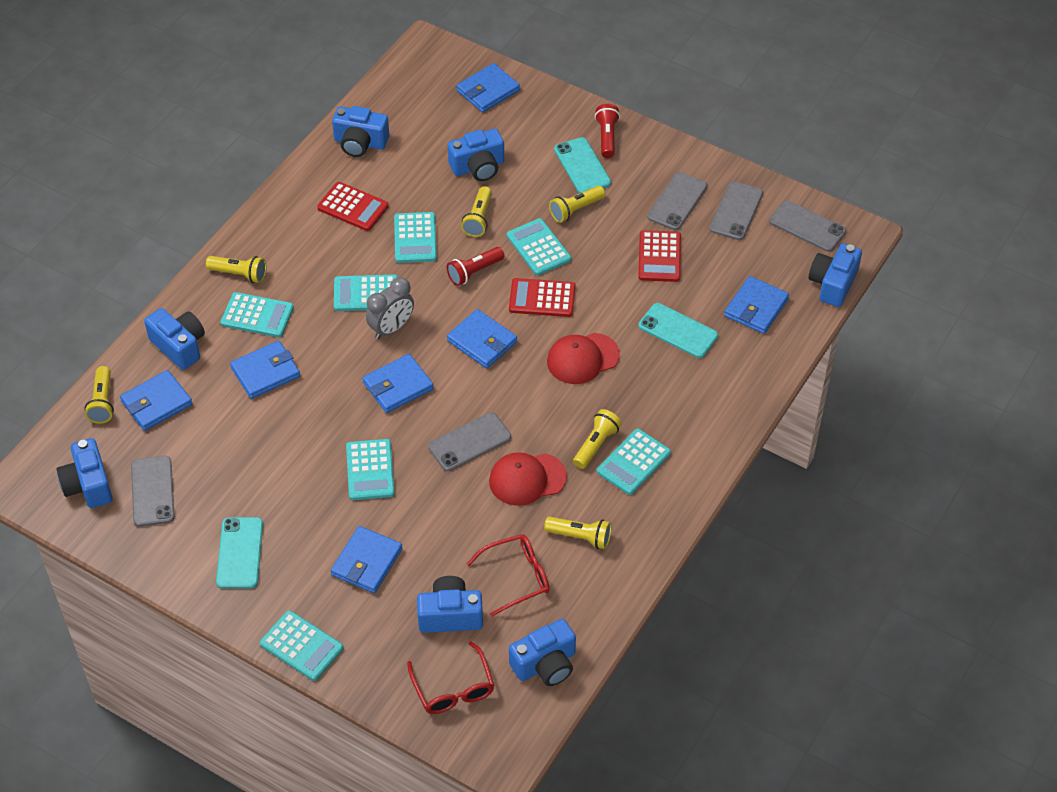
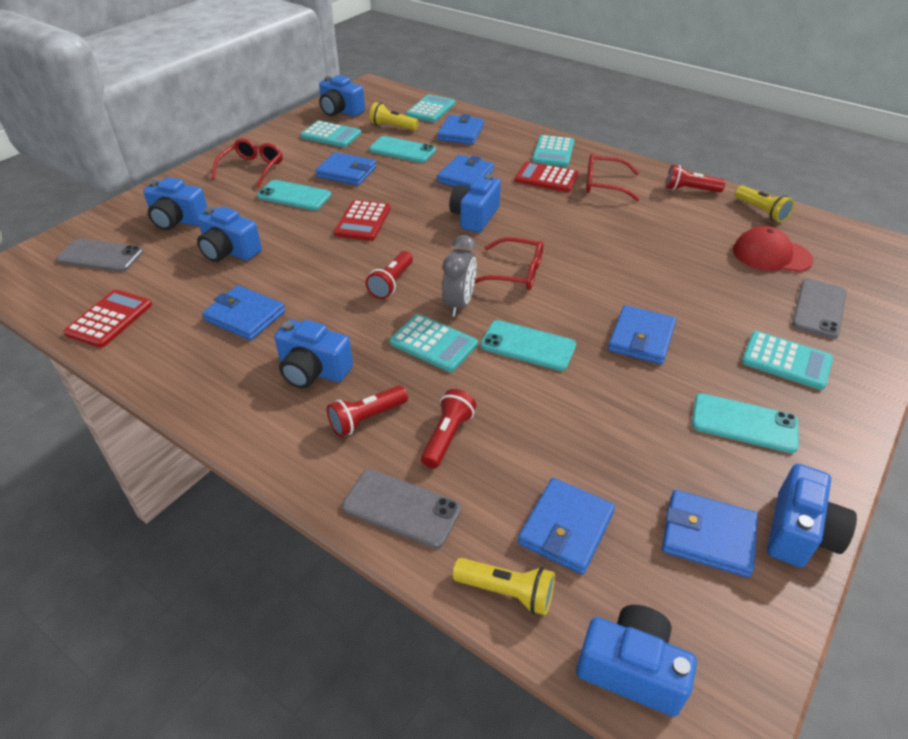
grey phone: 5 -> 3
red cap: 2 -> 1
red flashlight: 2 -> 4
red glasses: 2 -> 3
turquoise calculator: 7 -> 5
turquoise phone: 3 -> 4
yellow flashlight: 6 -> 3

